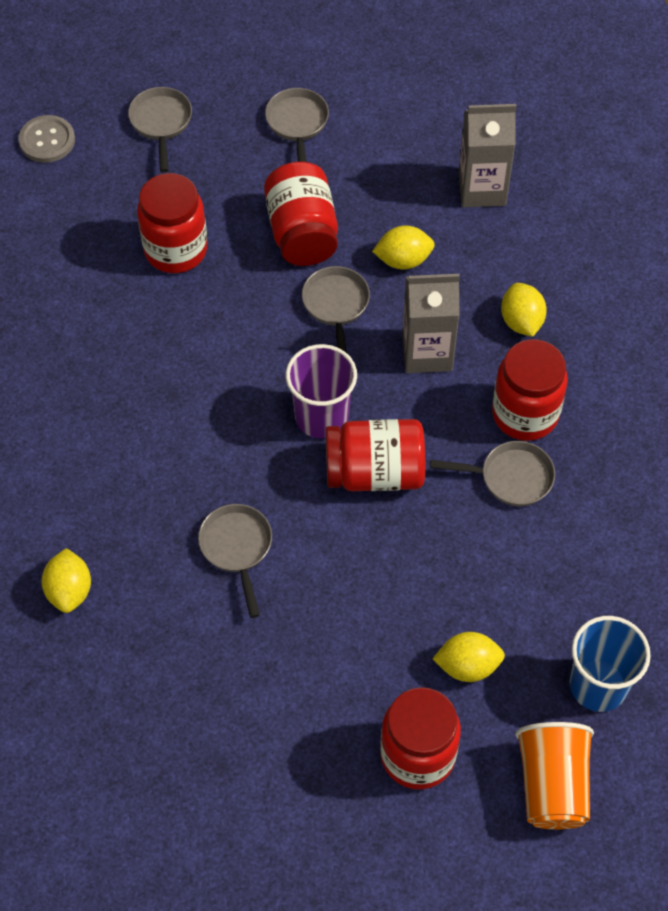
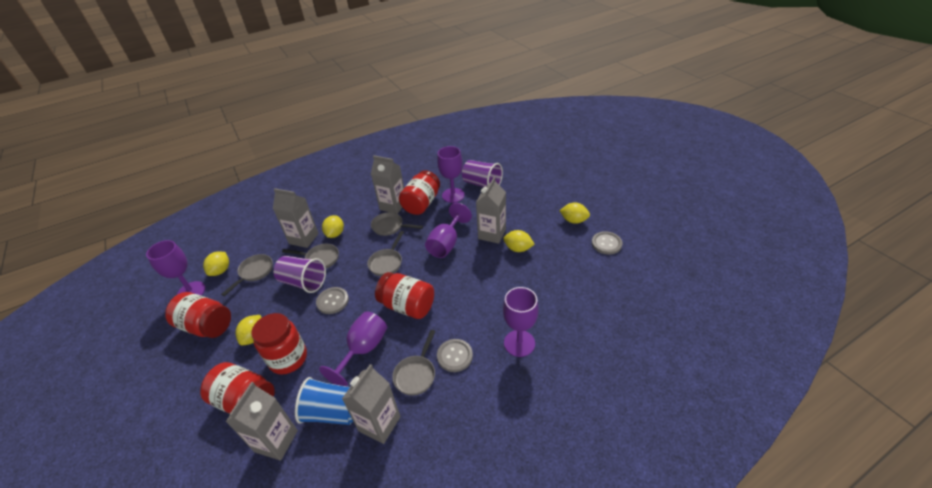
grey button: 1 -> 3
grey carton: 2 -> 5
orange cup: 1 -> 0
purple cup: 1 -> 2
purple goblet: 0 -> 5
yellow lemon: 4 -> 5

